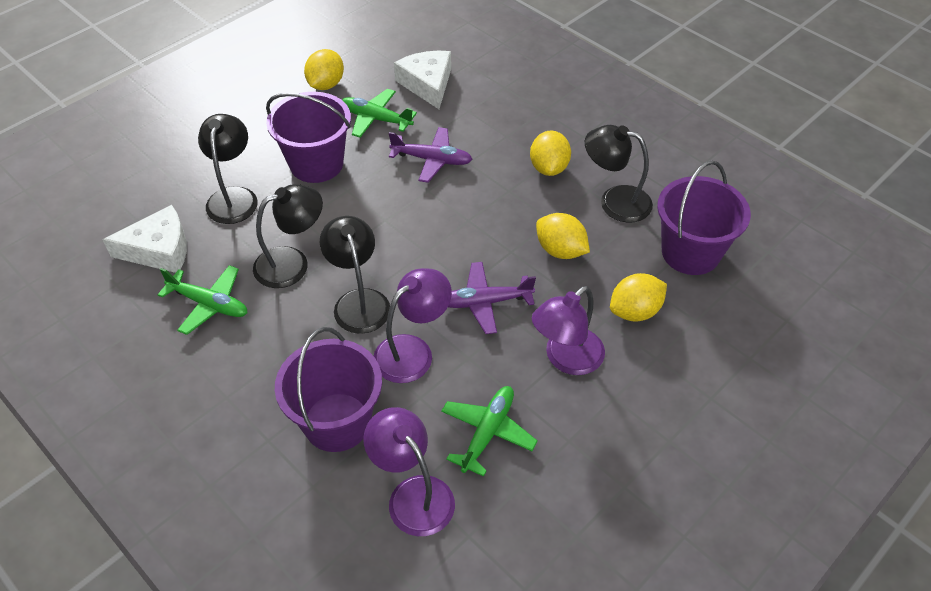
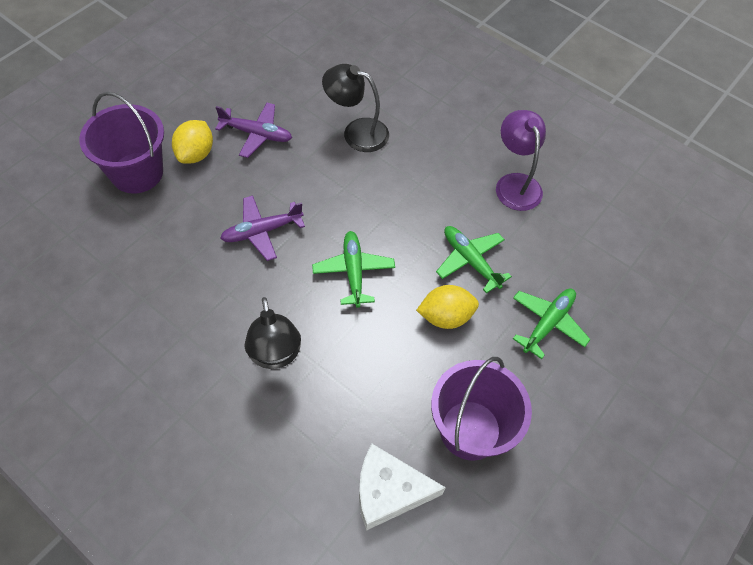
black lamp: 4 -> 2
purple bucket: 3 -> 2
purple lamp: 3 -> 1
white cheese: 2 -> 1
yellow lemon: 4 -> 2

